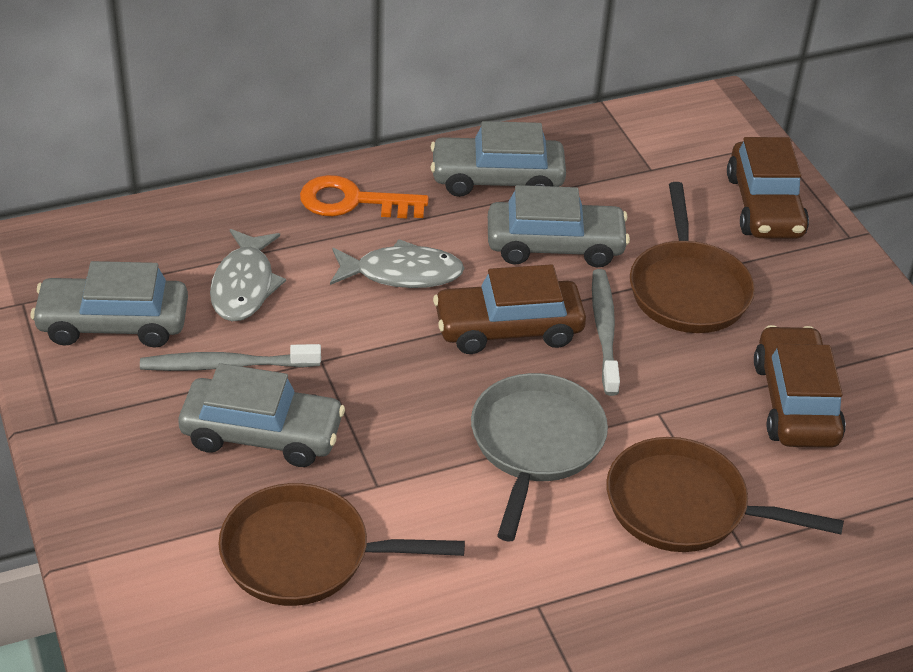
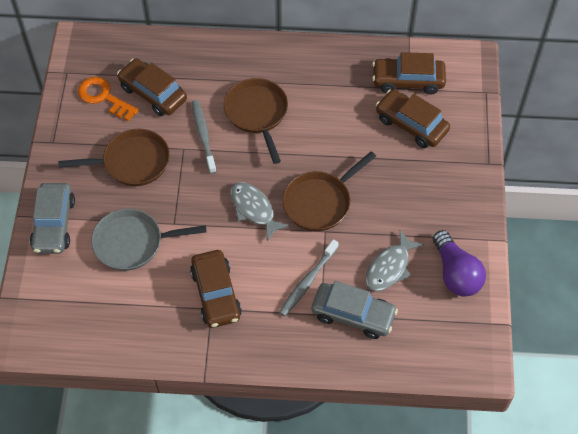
brown car: 3 -> 4
grey car: 4 -> 2
purple light bulb: 0 -> 1

